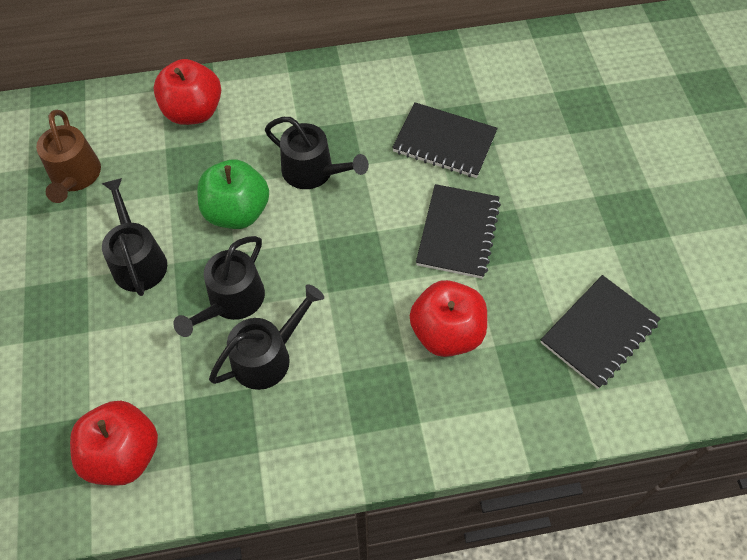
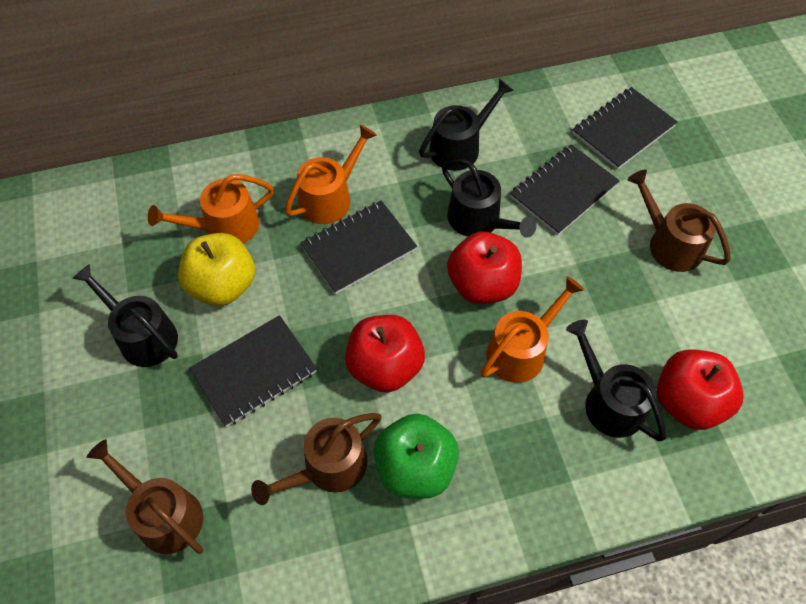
black notebook: 3 -> 4
brown watering can: 1 -> 3
orange watering can: 0 -> 3
yellow apple: 0 -> 1

